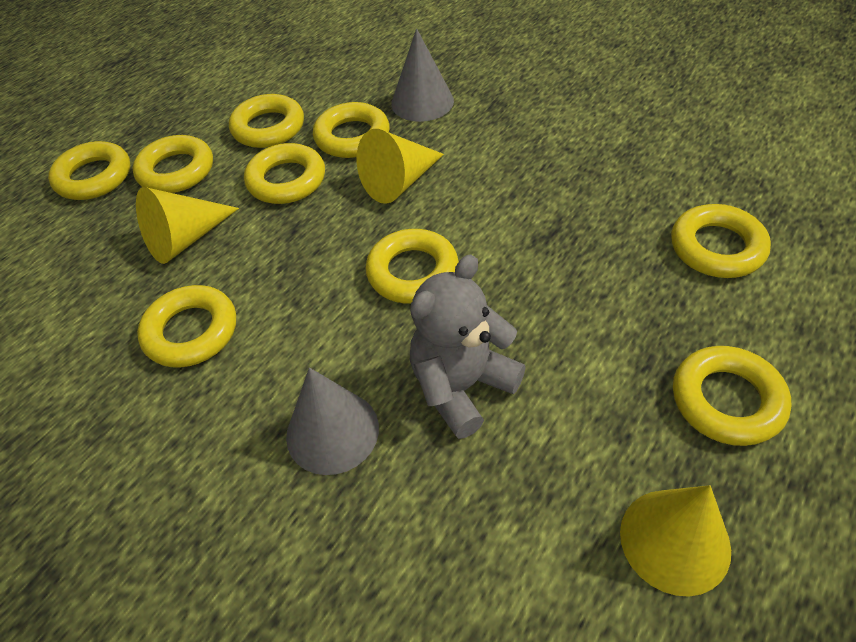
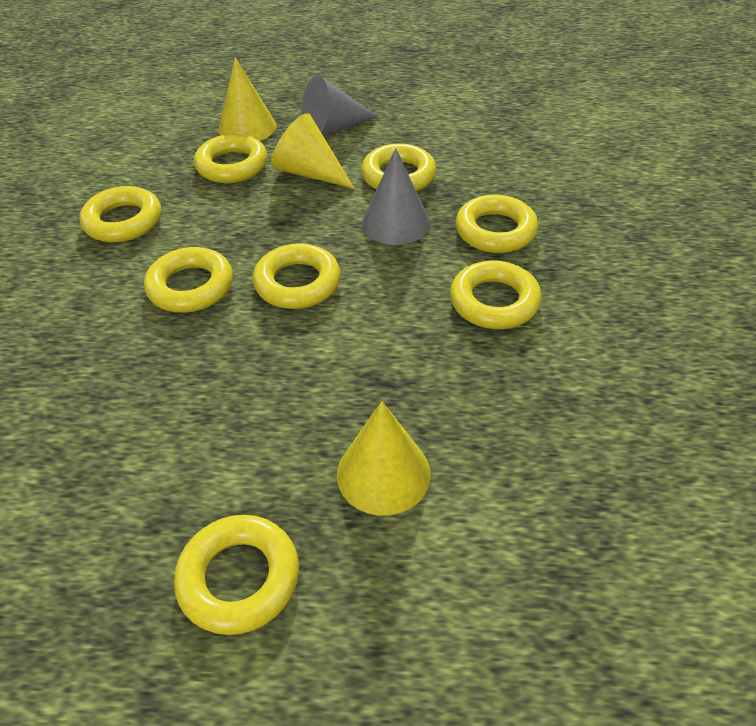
grey teddy bear: 1 -> 0
yellow ring: 9 -> 8

